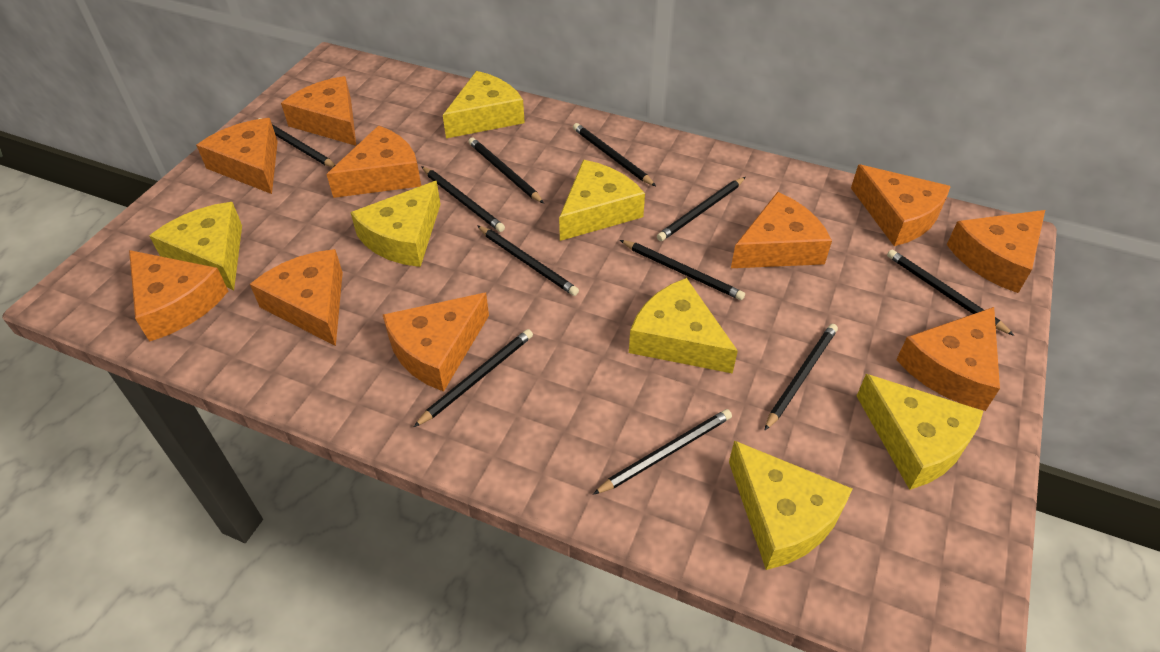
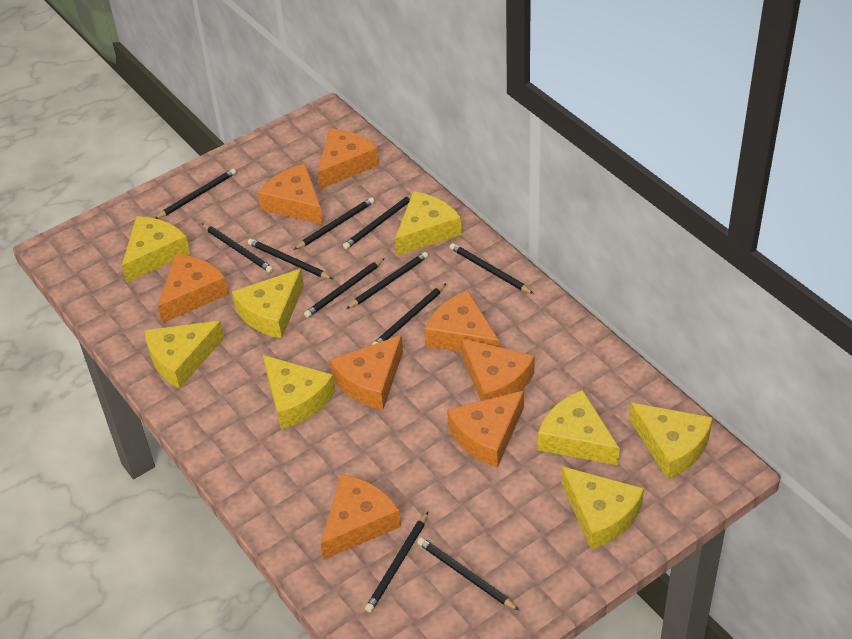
orange cheese: 10 -> 8
yellow cheese: 7 -> 8

